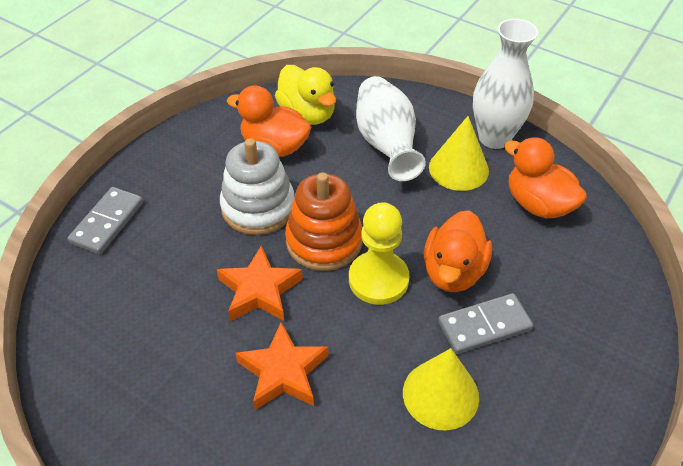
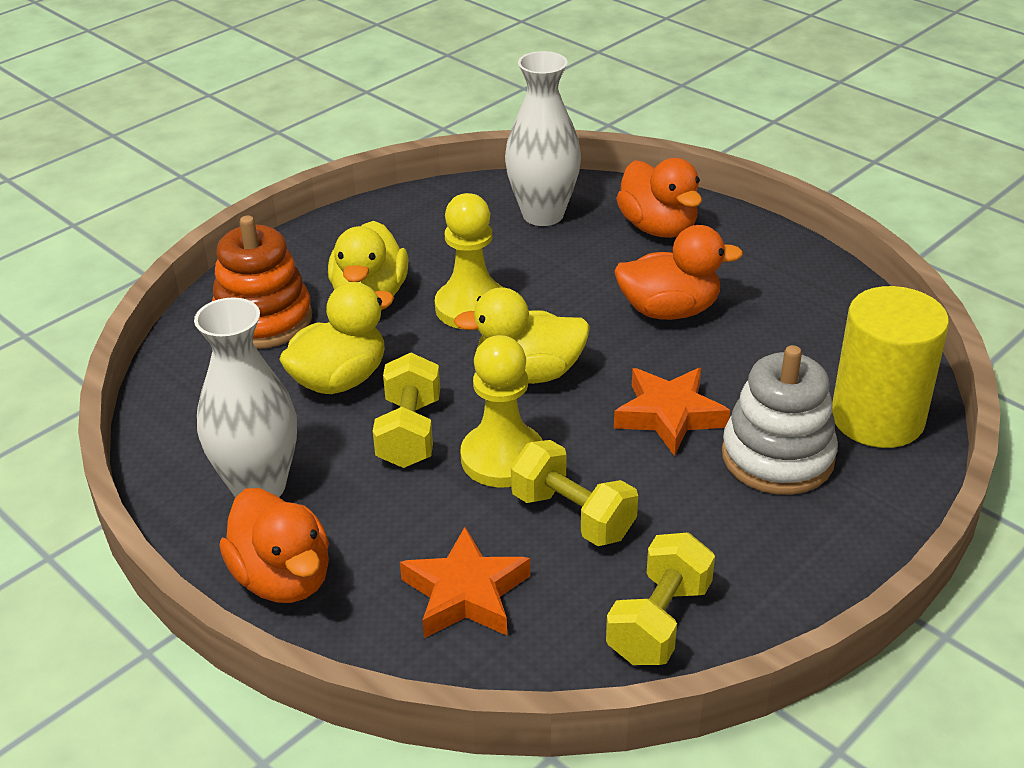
grey domino: 2 -> 0
yellow cone: 2 -> 0
yellow cylinder: 0 -> 1
yellow duck: 1 -> 3
yellow dumbbell: 0 -> 3
yellow pawn: 1 -> 2

